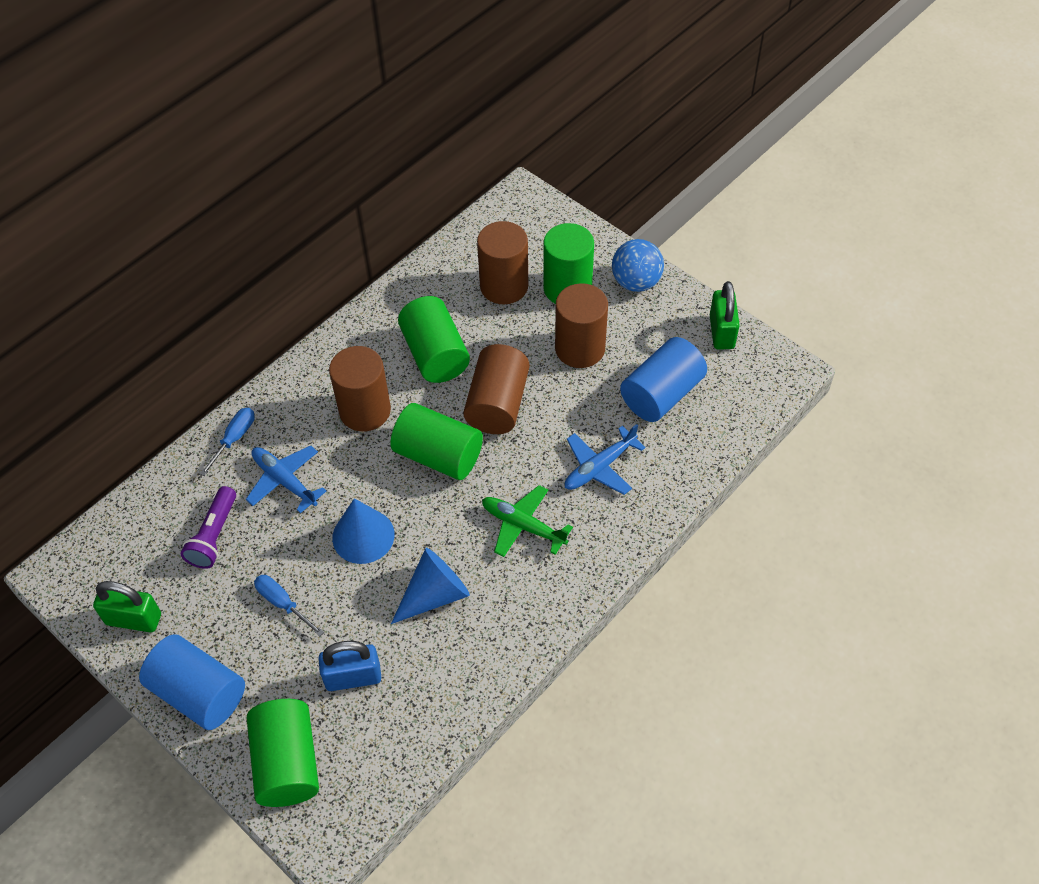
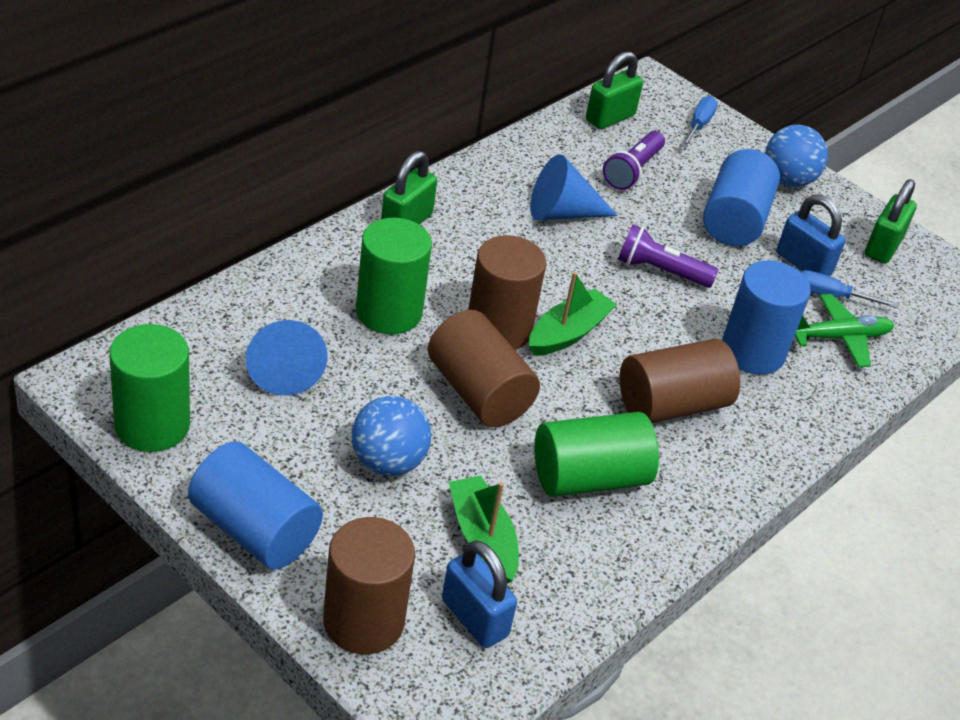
blue ball: 1 -> 2
blue cylinder: 2 -> 3
blue padlock: 1 -> 2
blue plane: 2 -> 0
green boat: 0 -> 2
green cylinder: 4 -> 3
green padlock: 2 -> 3
purple flashlight: 1 -> 2

